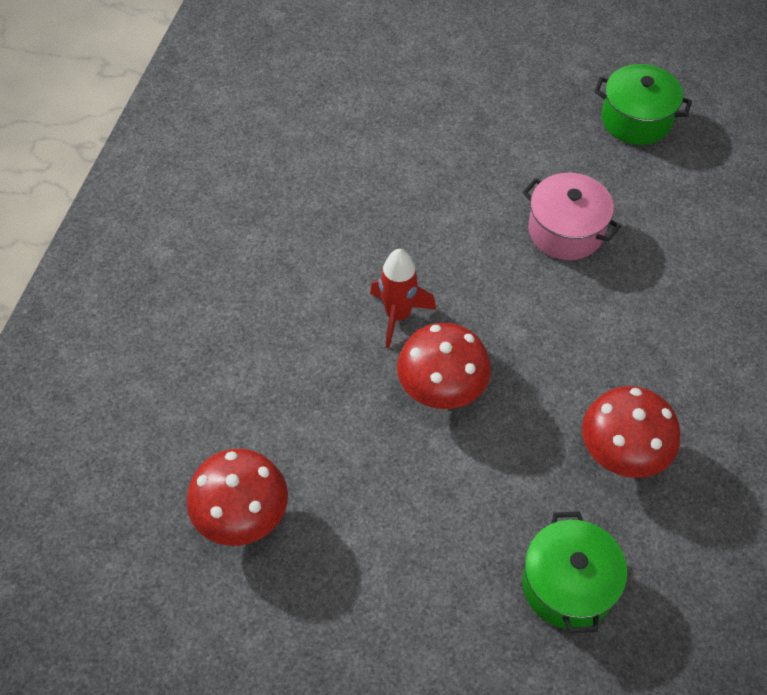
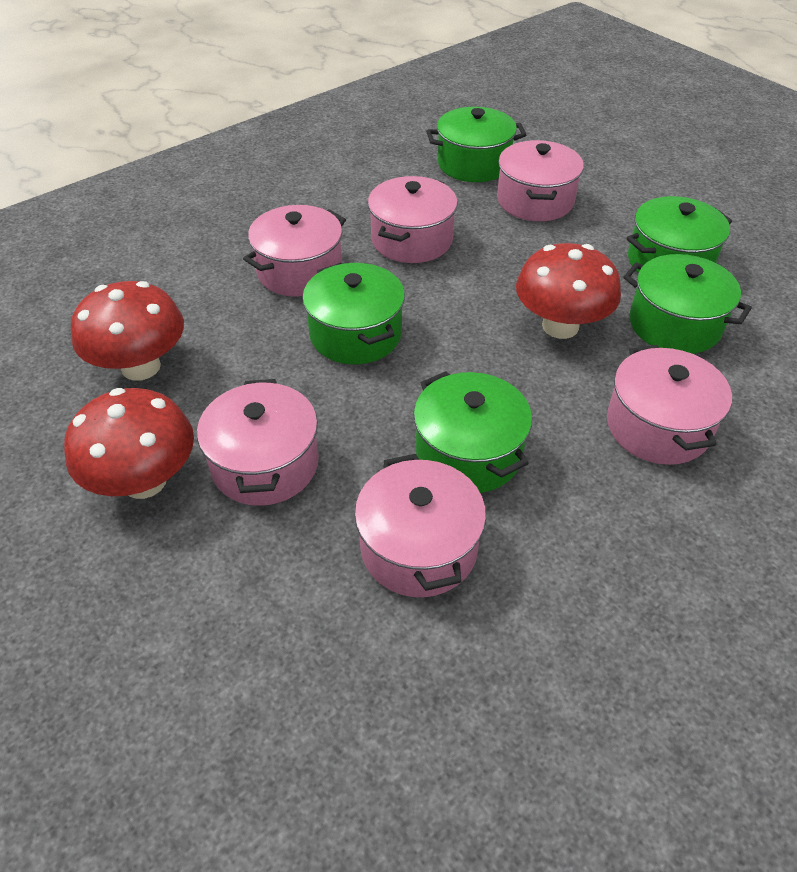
green pot: 2 -> 5
pink pot: 1 -> 6
red rocket: 1 -> 0

